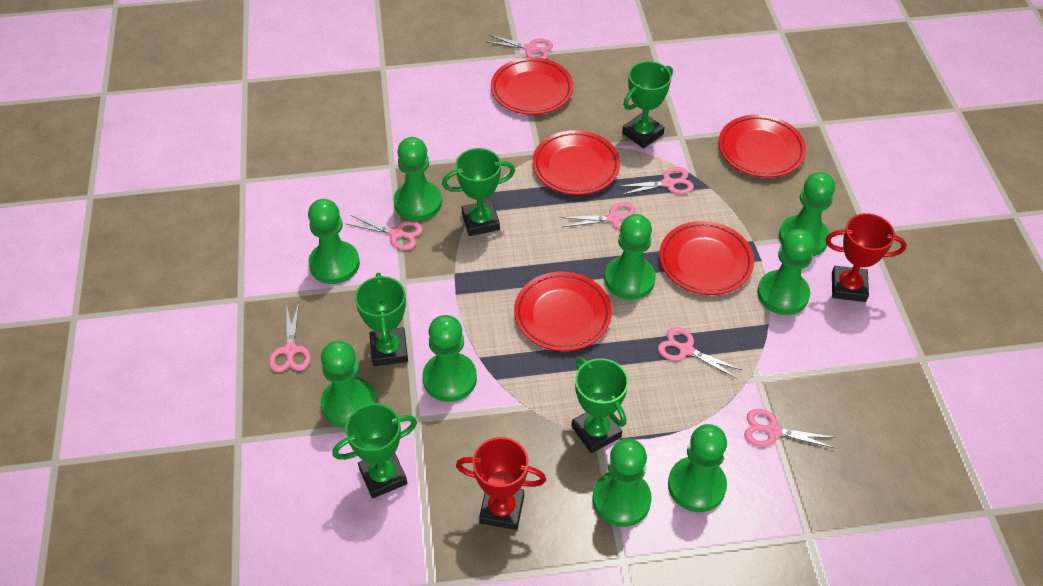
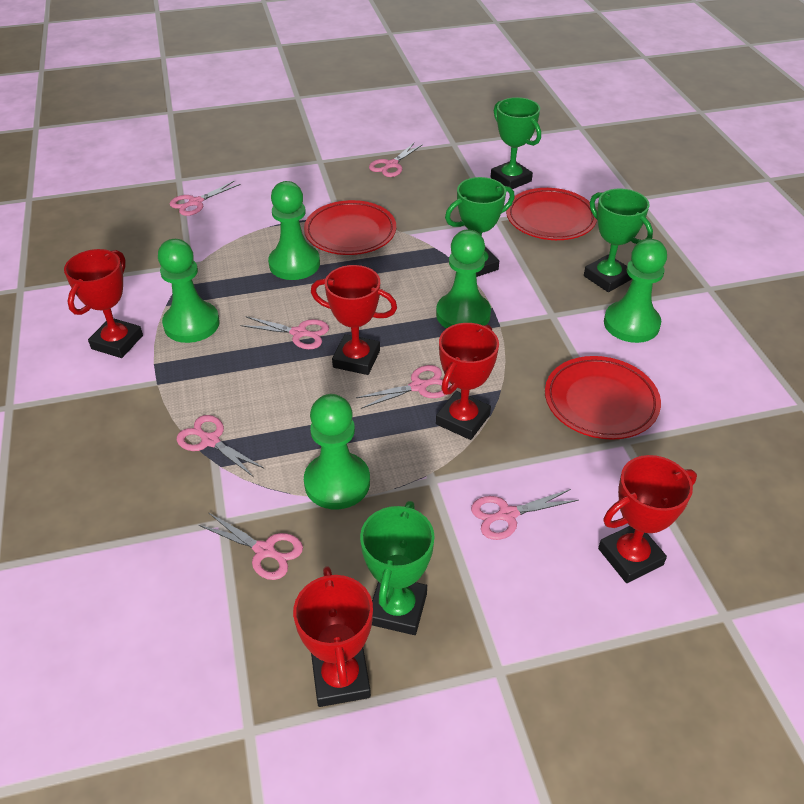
green pawn: 9 -> 5
green trophy: 5 -> 4
red plate: 5 -> 3
red trophy: 2 -> 5

